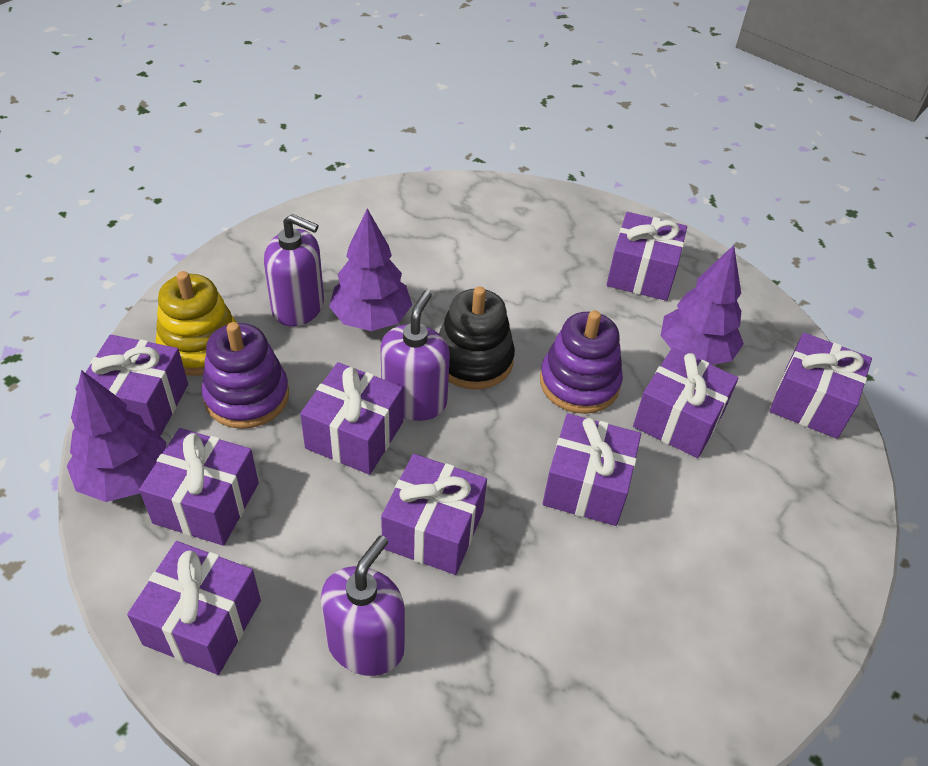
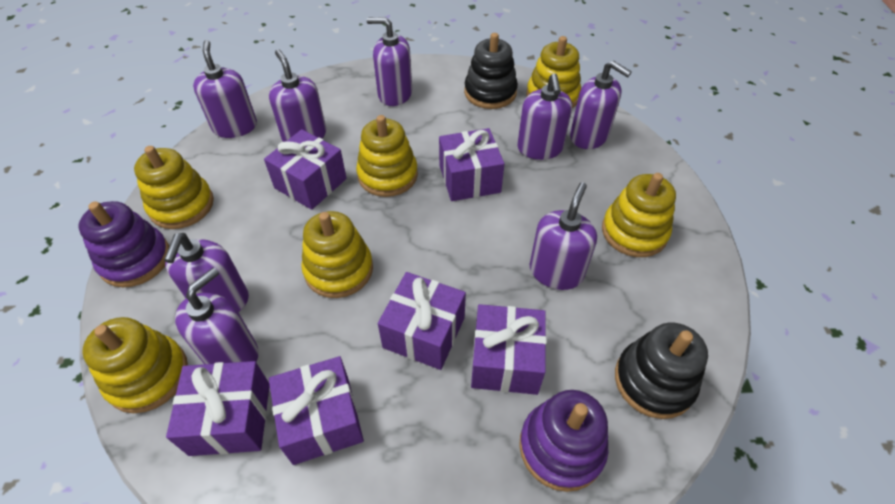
black stacking toy: 1 -> 2
purple gift: 9 -> 6
purple soap dispenser: 3 -> 8
purple tree: 3 -> 0
yellow stacking toy: 1 -> 6

